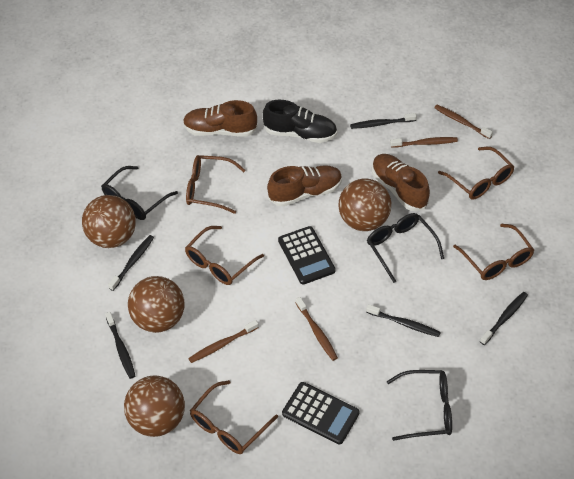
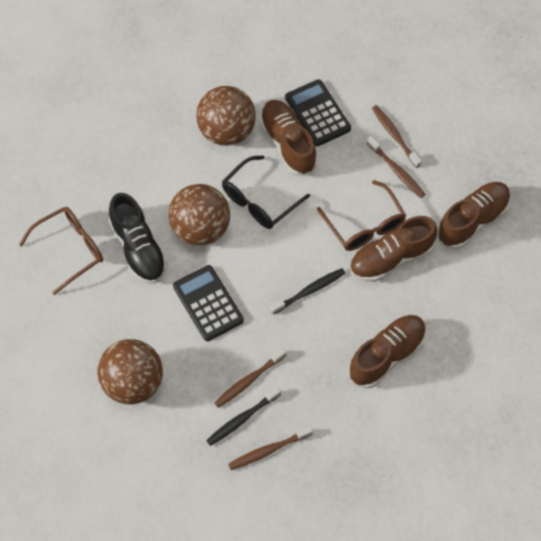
black glasses: 3 -> 1
black toothbrush: 5 -> 2
brown ball: 4 -> 3
brown glasses: 5 -> 2
brown shoe: 3 -> 4

